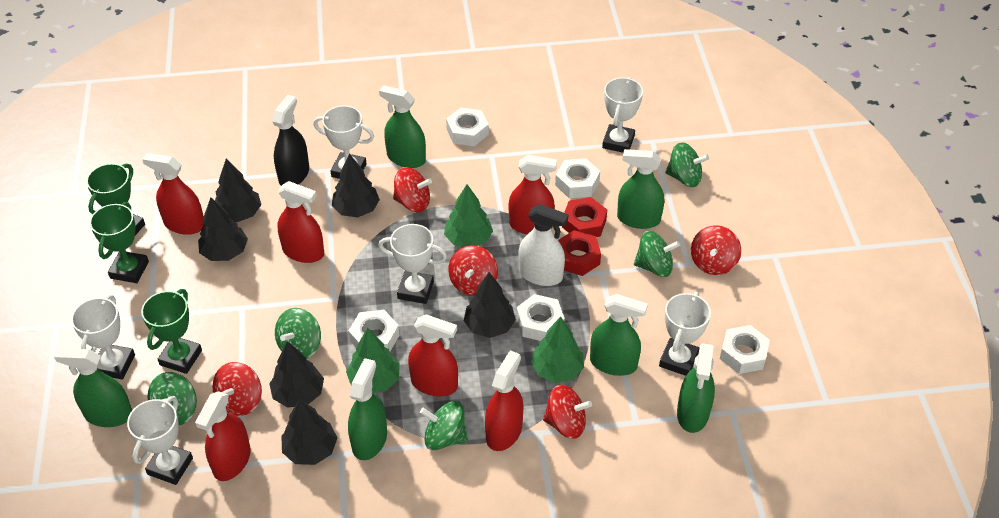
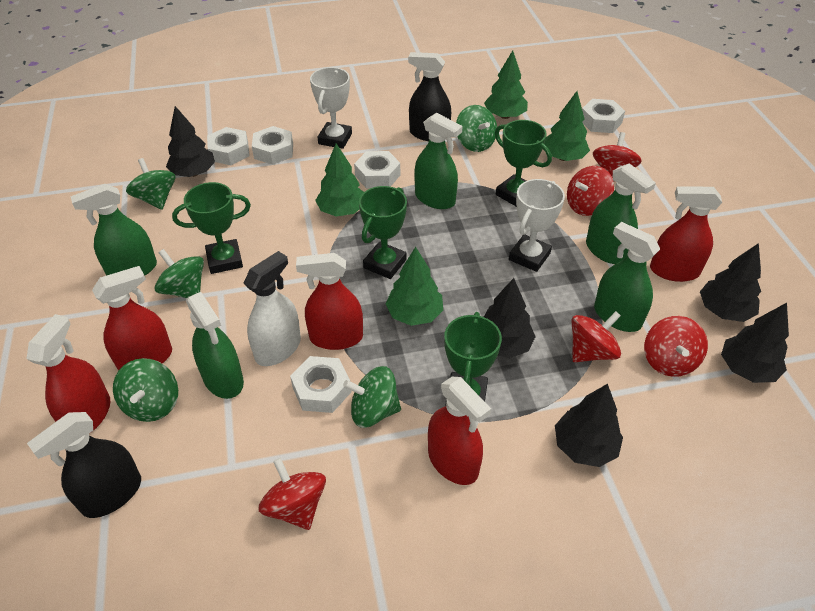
black spray bottle: 1 -> 2
black tree: 6 -> 5
green spray bottle: 6 -> 5
green tree: 3 -> 4
green trophy: 3 -> 4
red nut: 2 -> 0
red spray bottle: 6 -> 5
white trophy: 6 -> 2

